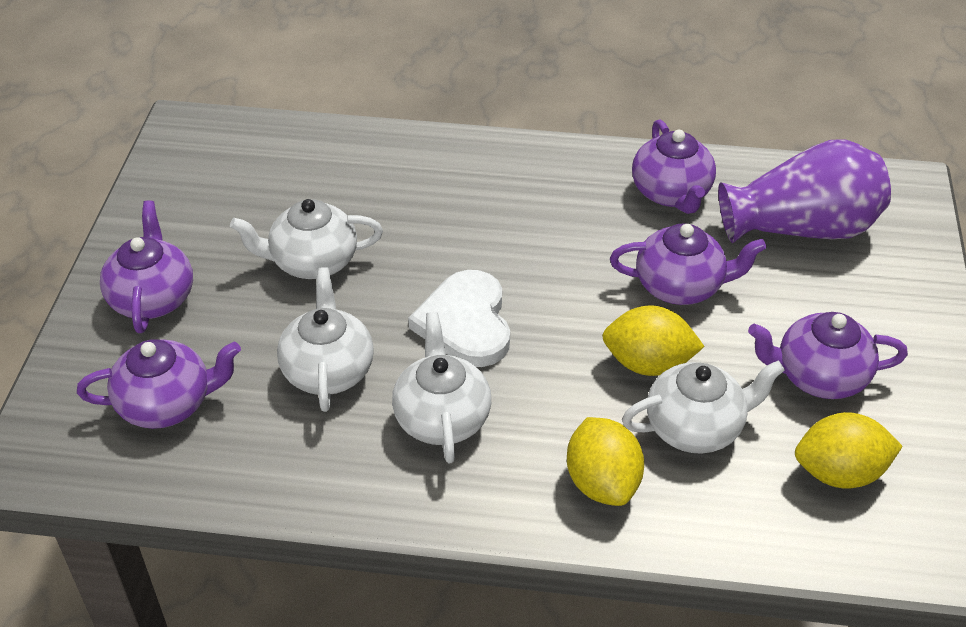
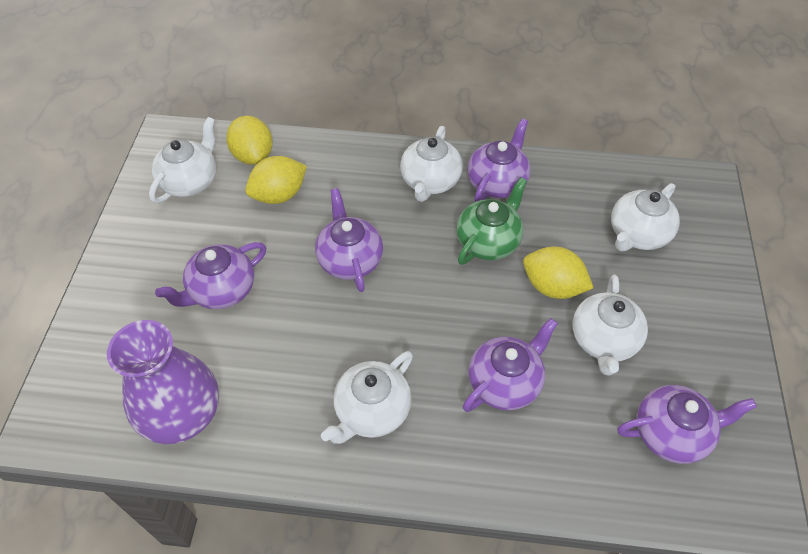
green teapot: 0 -> 1
white heart: 1 -> 0
white teapot: 4 -> 5

